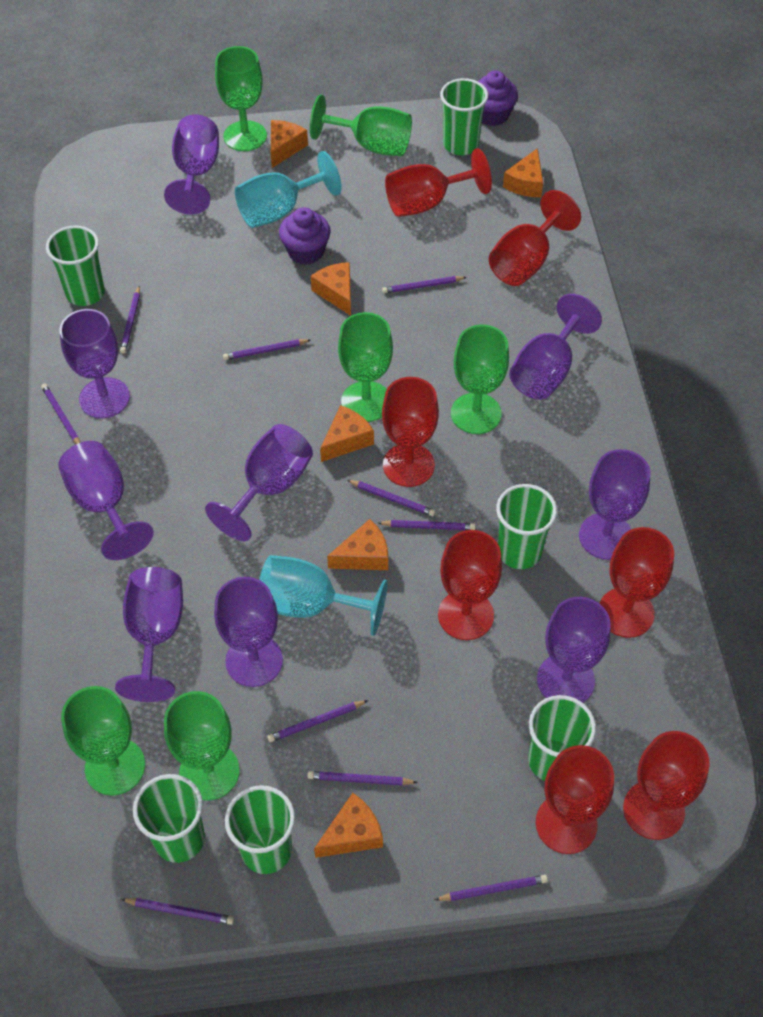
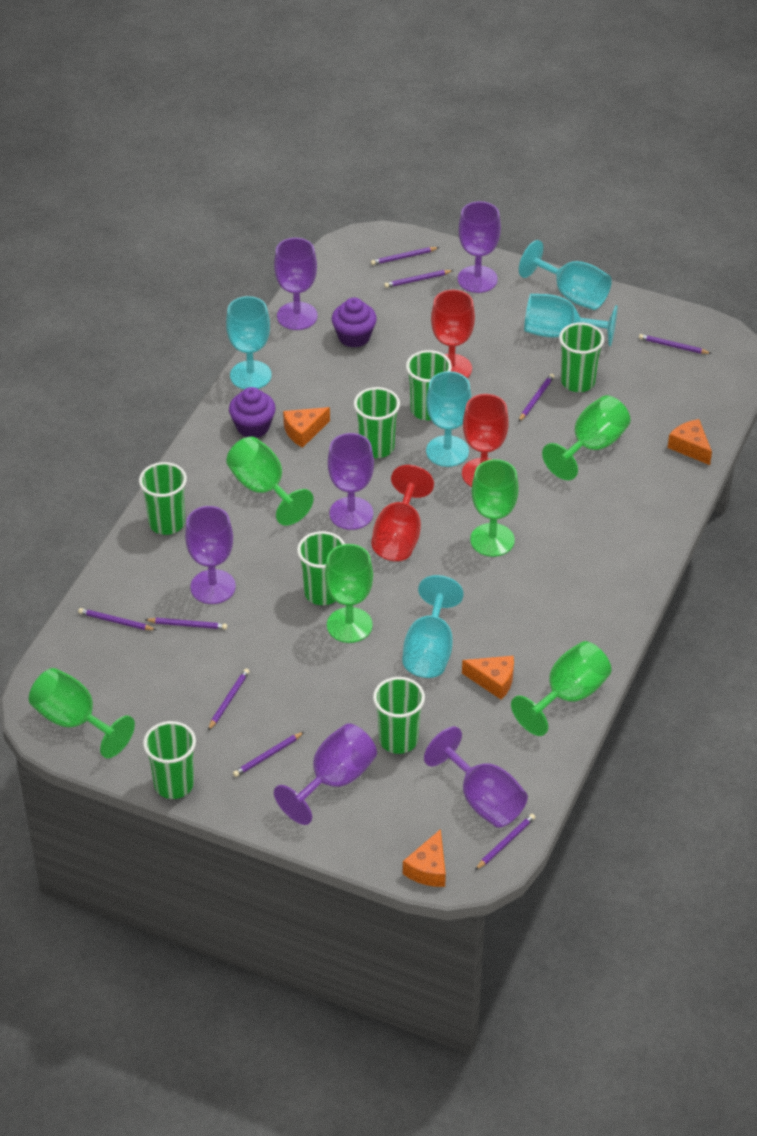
green cup: 6 -> 7
orange cheese: 6 -> 4
purple goblet: 9 -> 6
purple pencil: 10 -> 9
red goblet: 7 -> 3
turquoise goblet: 2 -> 5

